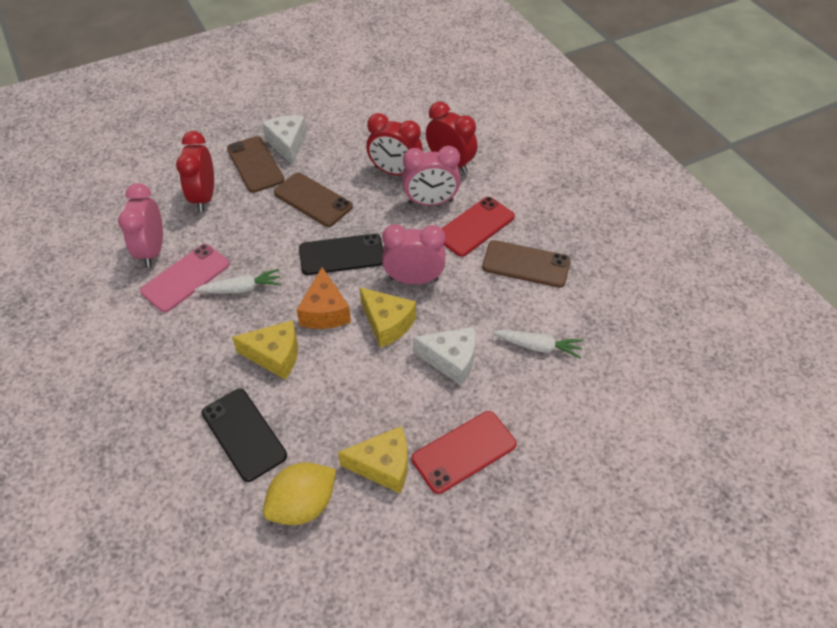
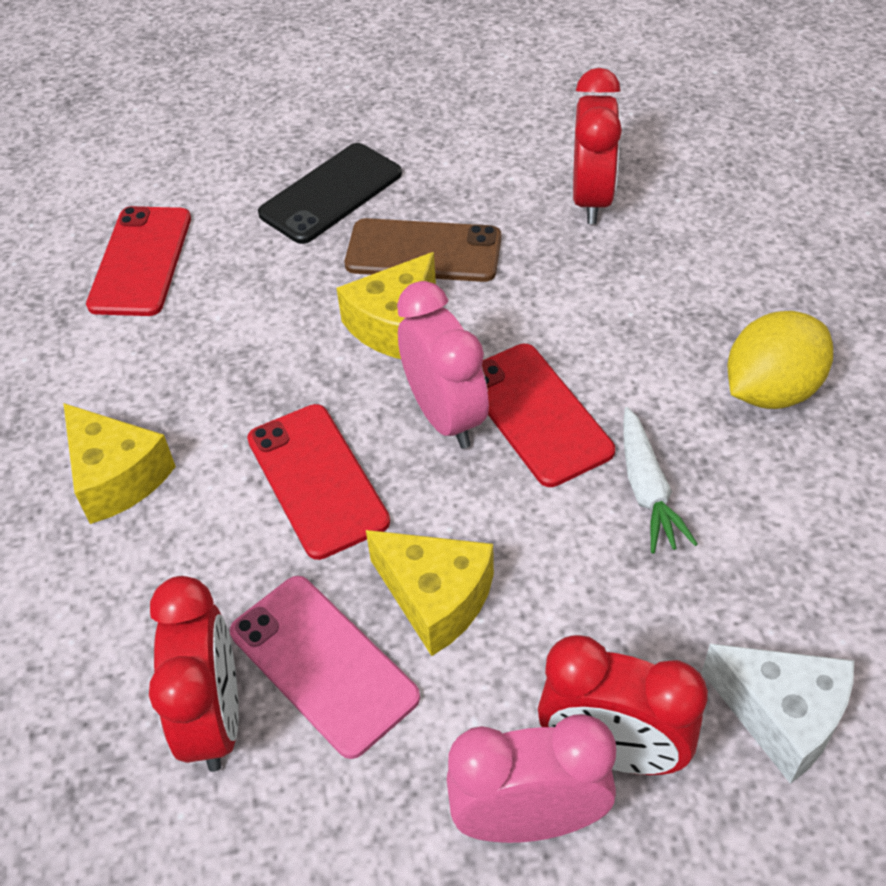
black phone: 2 -> 1
brown phone: 3 -> 1
orange cheese: 1 -> 0
pink clock: 3 -> 2
red phone: 2 -> 3
white carrot: 2 -> 1
white cheese: 2 -> 1

